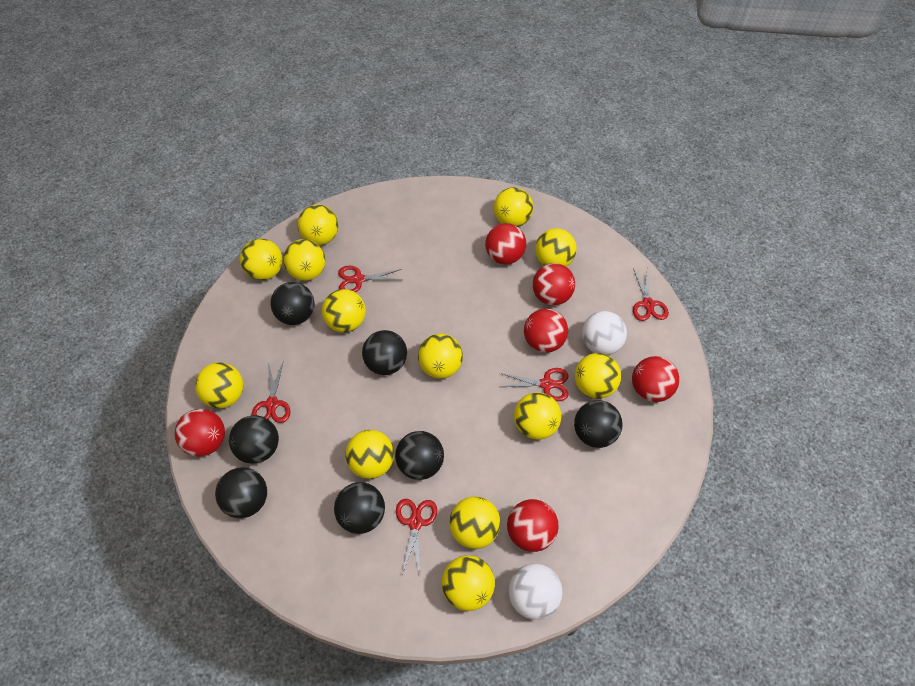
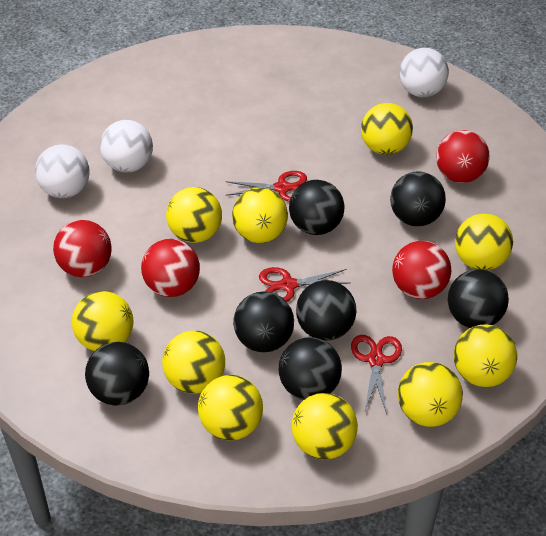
red ball: 6 -> 4
red scissors: 5 -> 3
white ball: 2 -> 3
yellow ball: 13 -> 10

